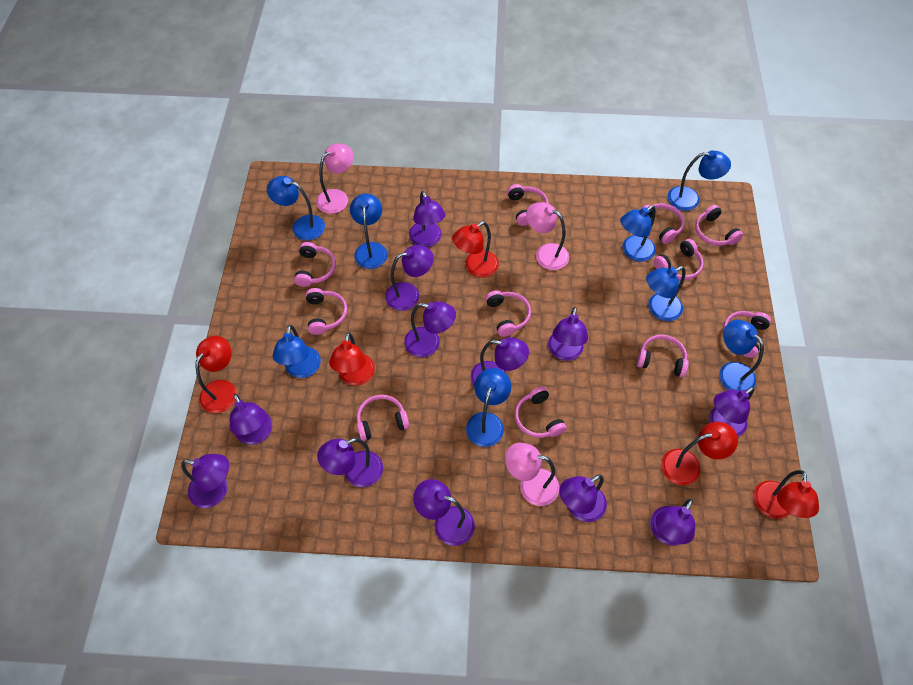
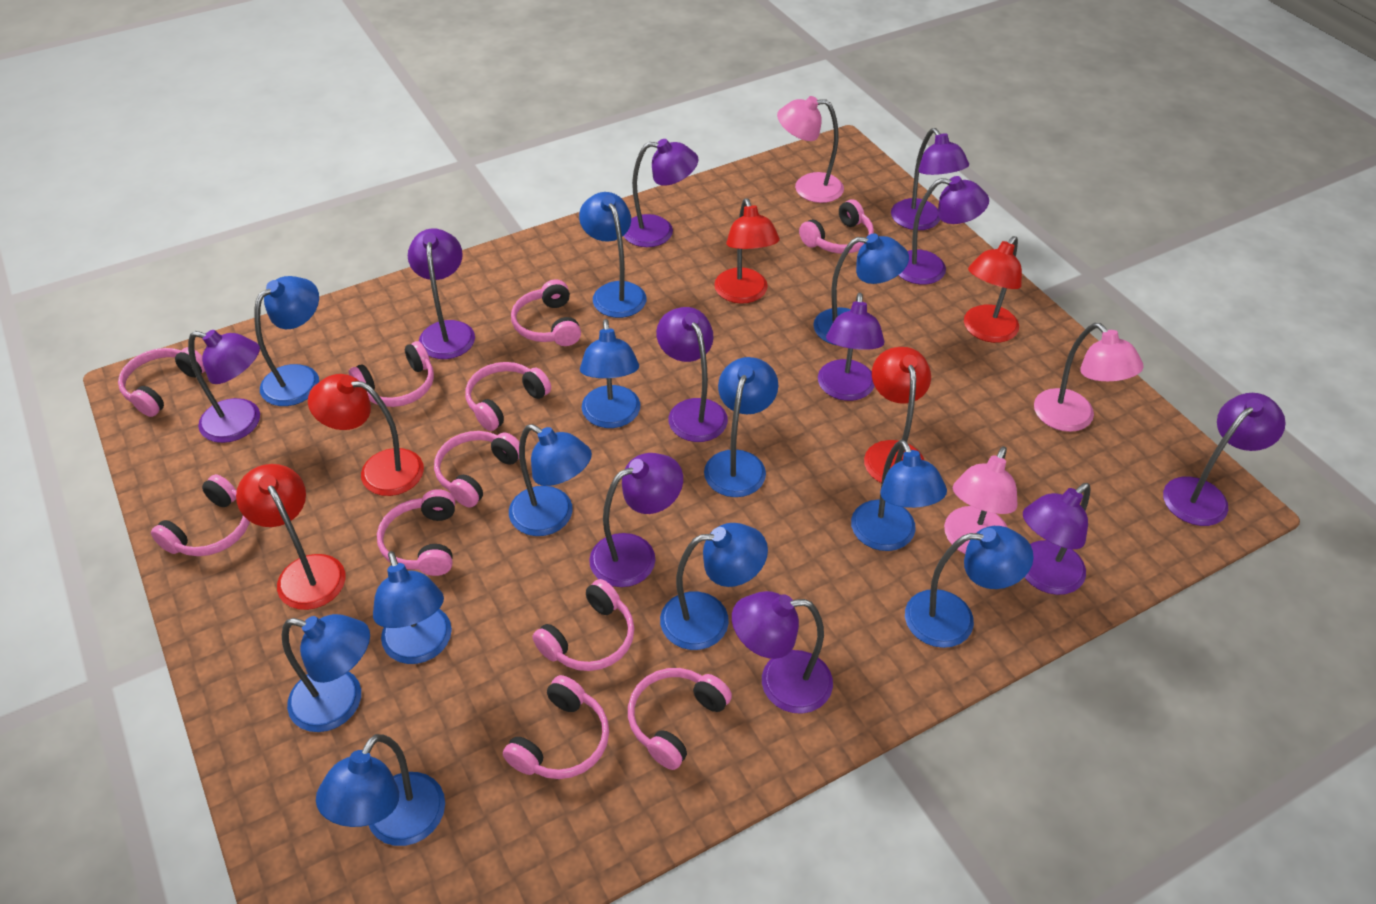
blue lamp: 8 -> 12
purple lamp: 12 -> 11

